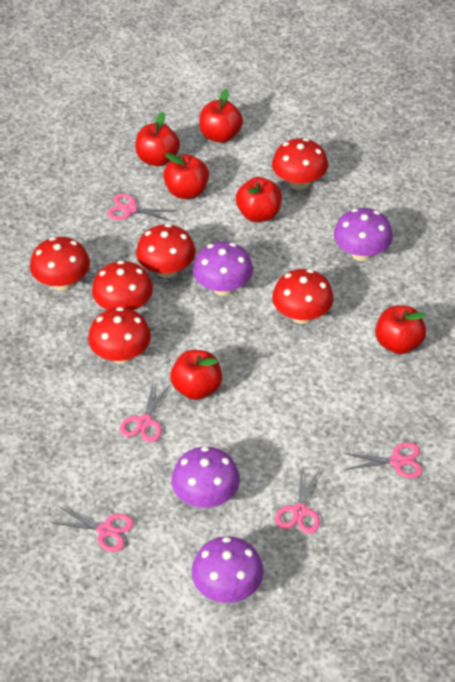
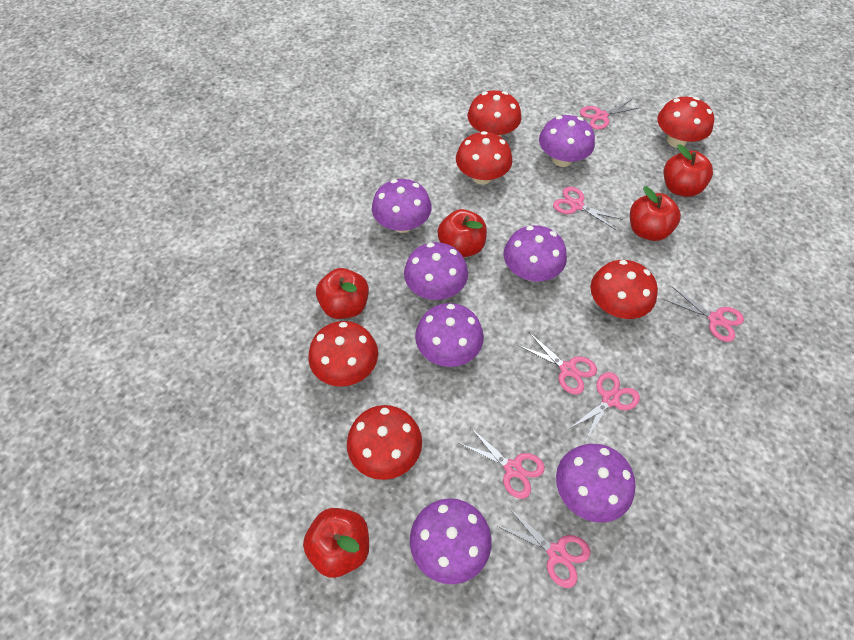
pink scissors: 5 -> 7
purple mushroom: 4 -> 7
red apple: 6 -> 5

